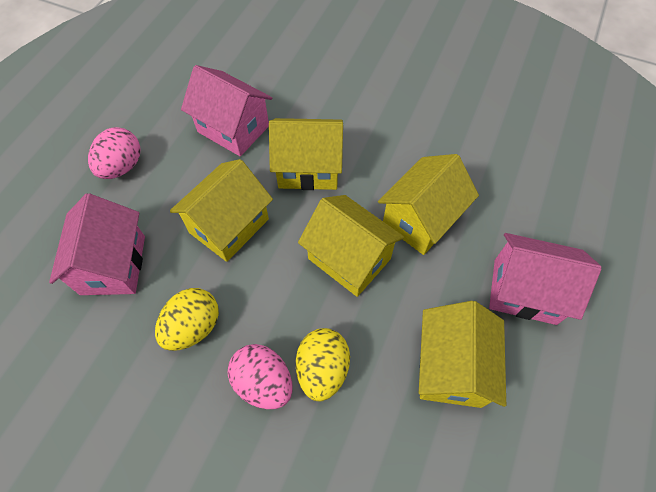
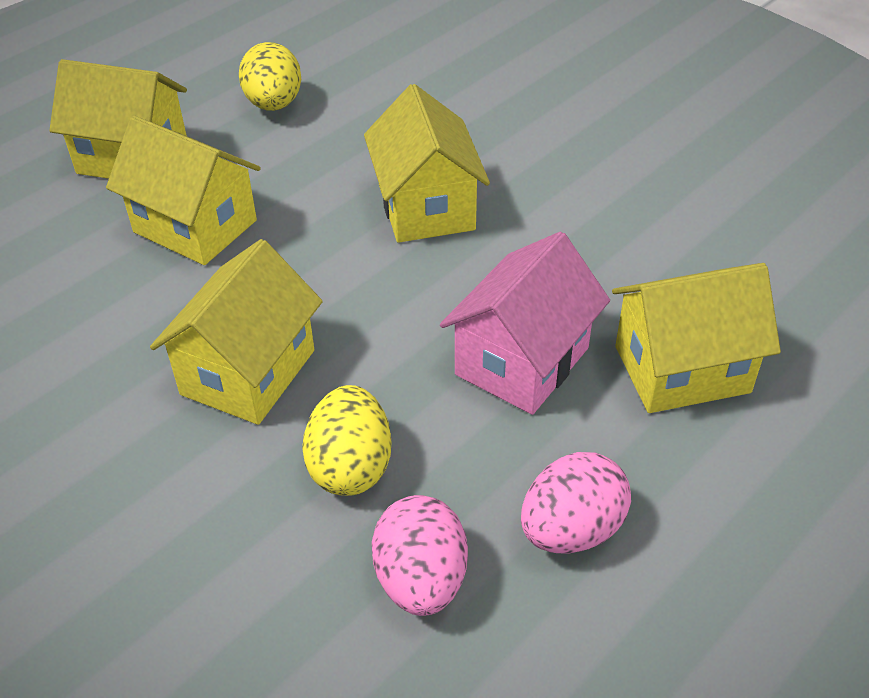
pink house: 3 -> 1

